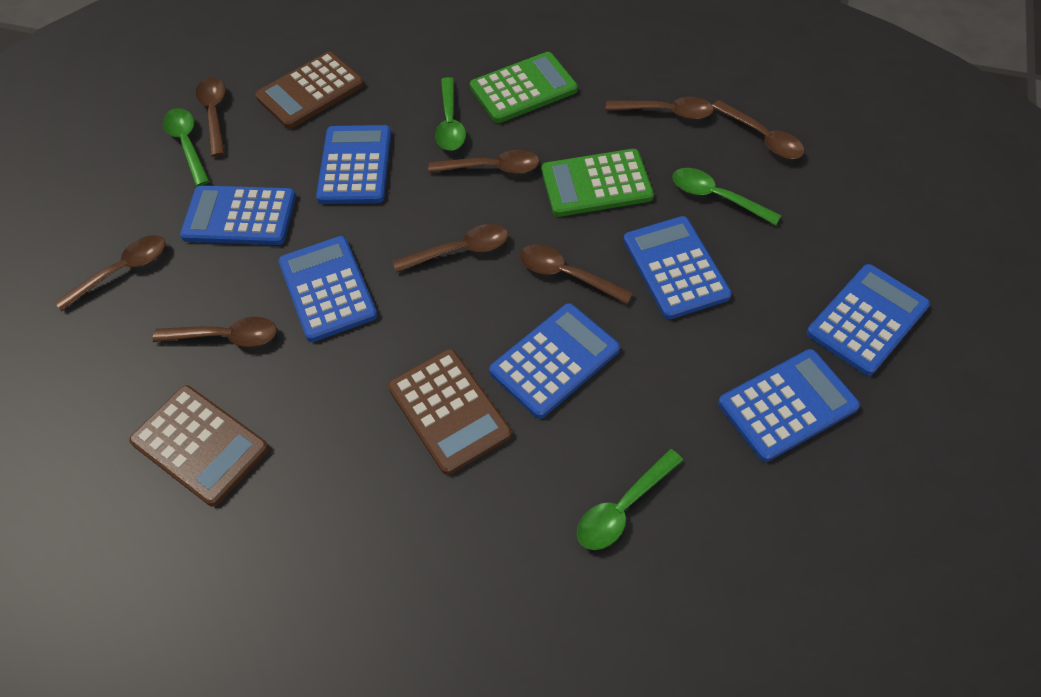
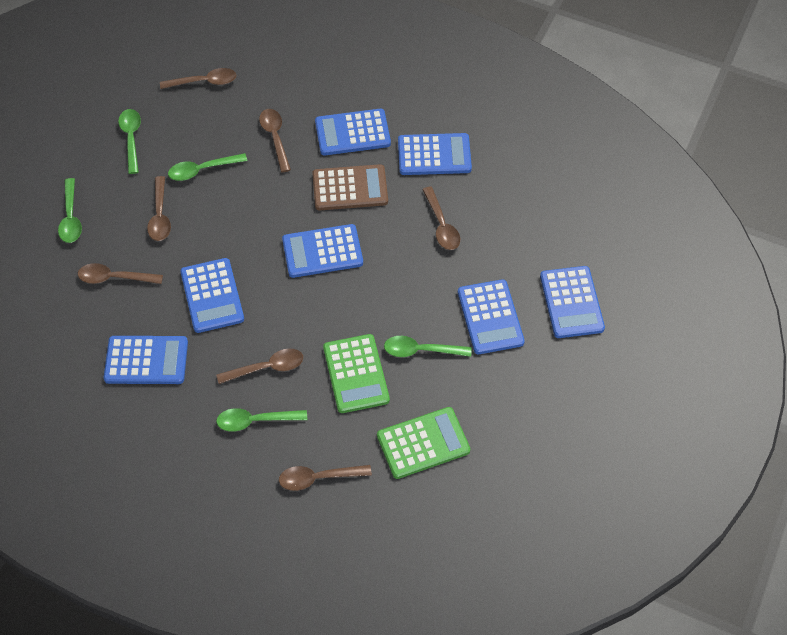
brown calculator: 3 -> 1
brown spoon: 8 -> 7
green spoon: 4 -> 5

